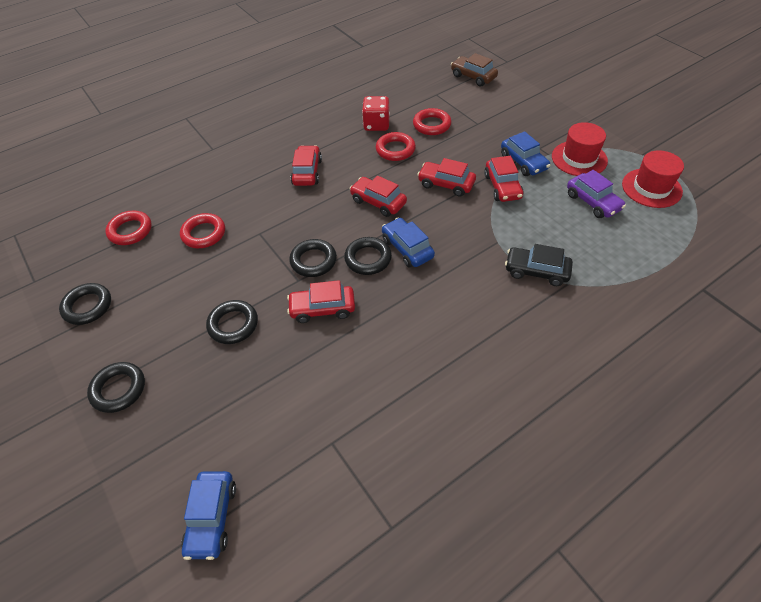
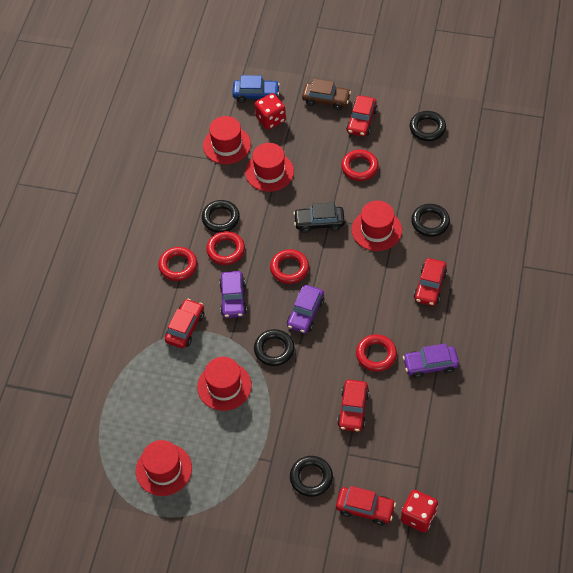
blue car: 3 -> 1
purple car: 1 -> 3
red dice: 1 -> 2
red hat: 2 -> 5
red ring: 4 -> 5

